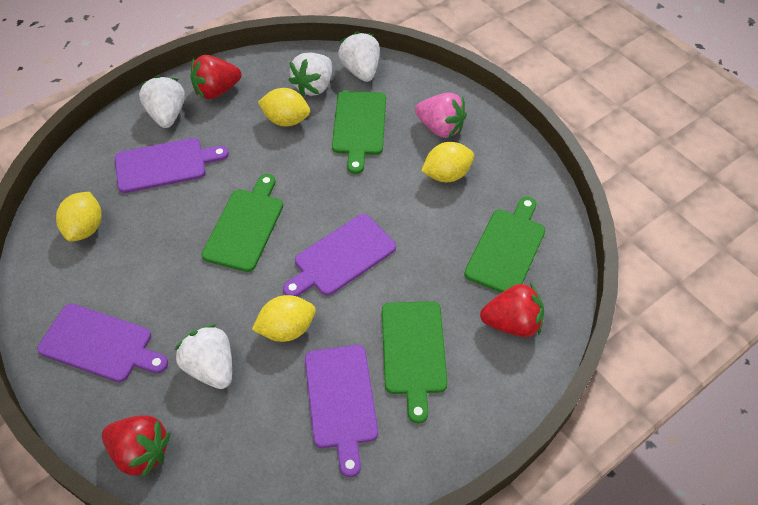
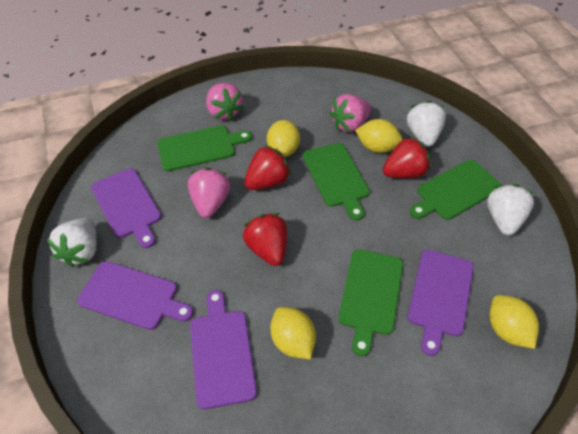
pink strawberry: 1 -> 3
white strawberry: 4 -> 3

